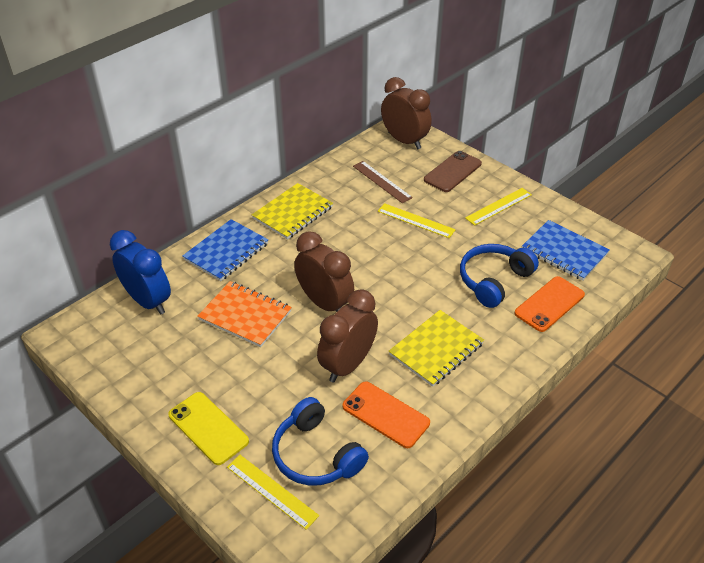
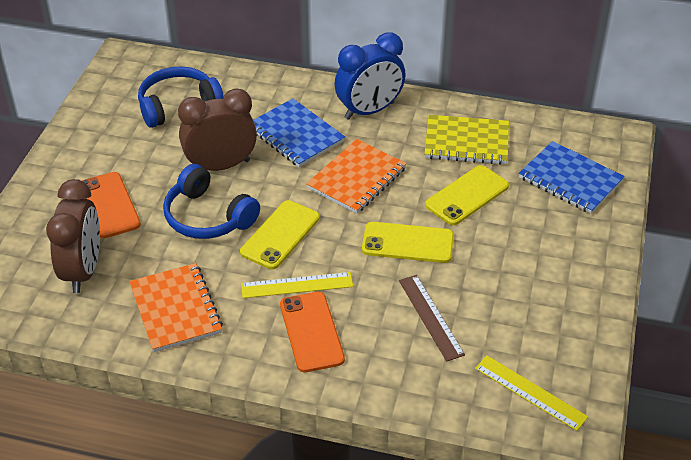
brown clock: 3 -> 2
brown phone: 1 -> 0
orange notebook: 1 -> 2
yellow notebook: 2 -> 1
yellow phone: 1 -> 3
yellow ruler: 3 -> 2

